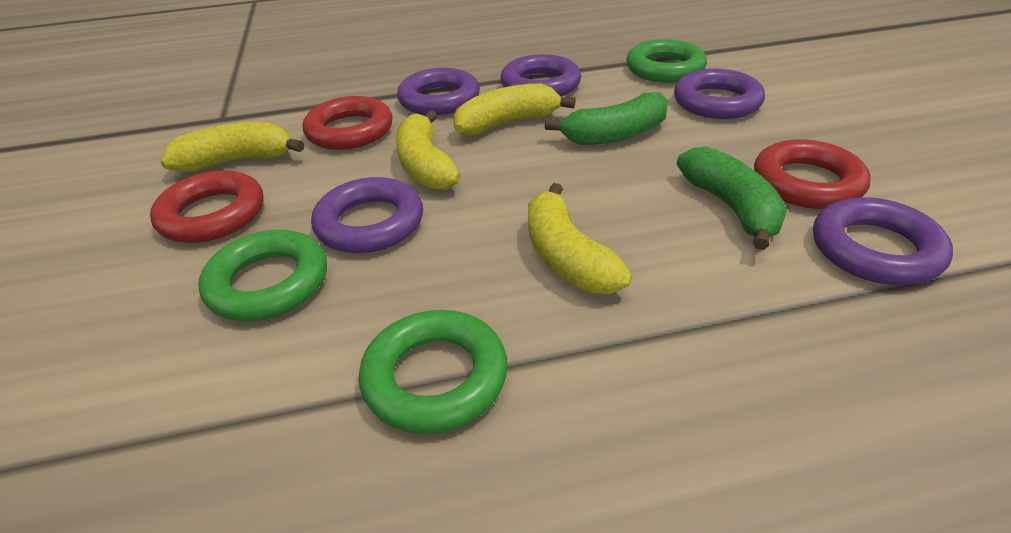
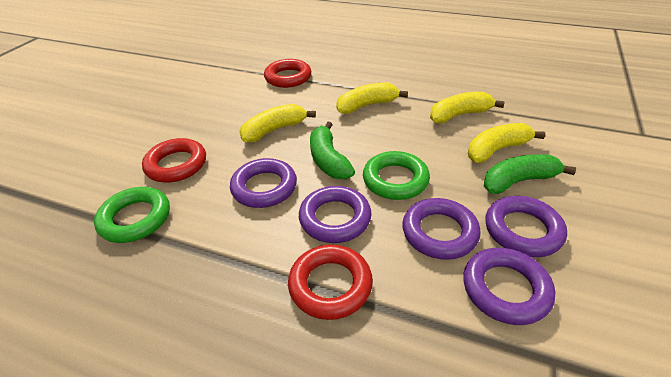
green ring: 3 -> 2

